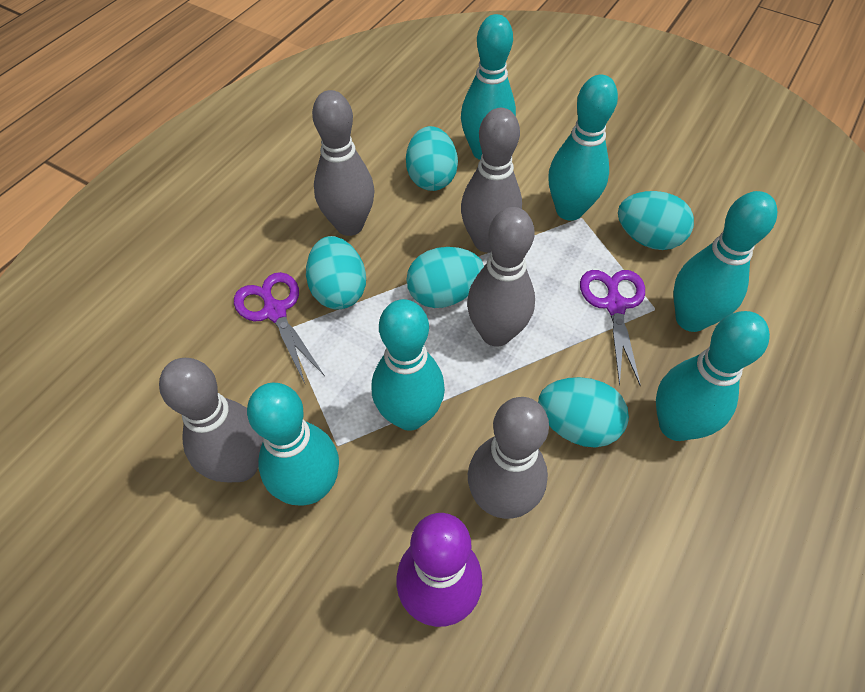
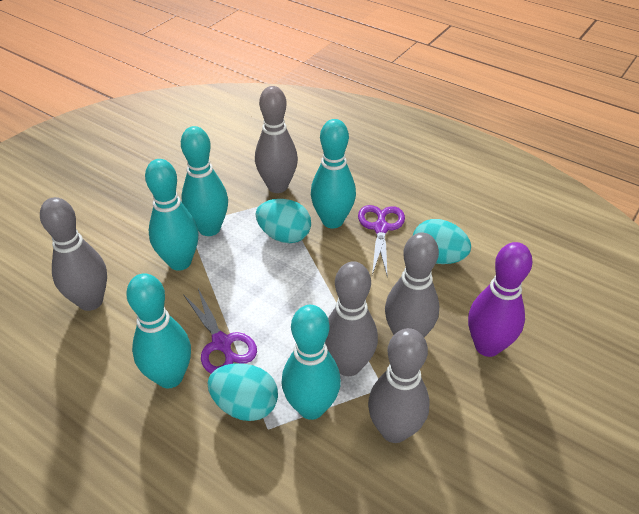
turquoise bowling pin: 6 -> 5
turquoise egg: 5 -> 3

